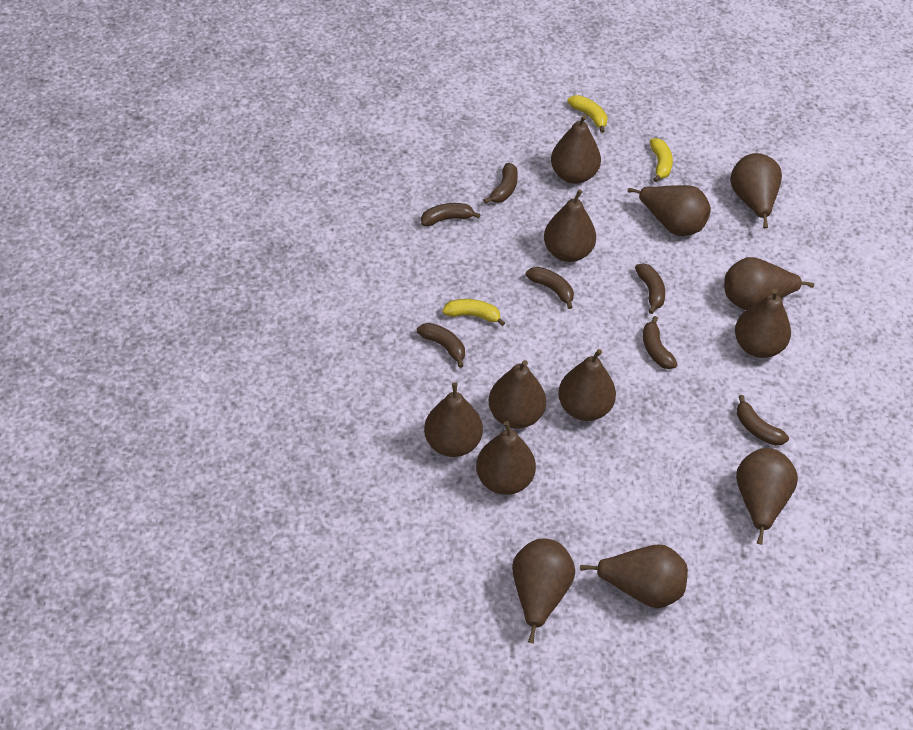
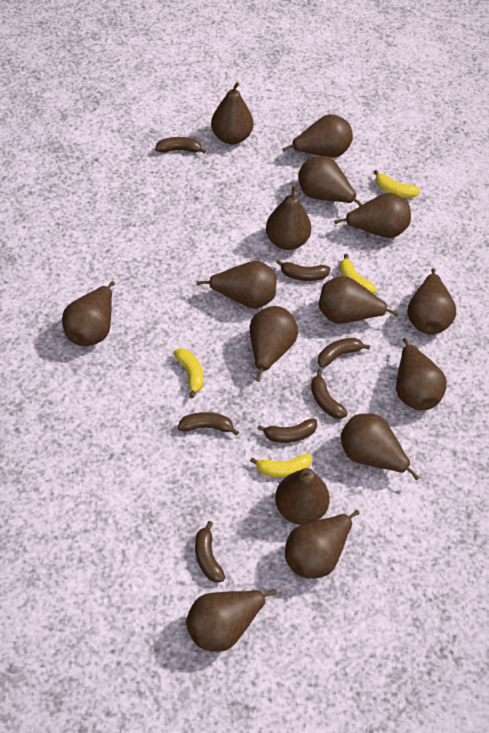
brown pear: 13 -> 15
yellow banana: 3 -> 4

